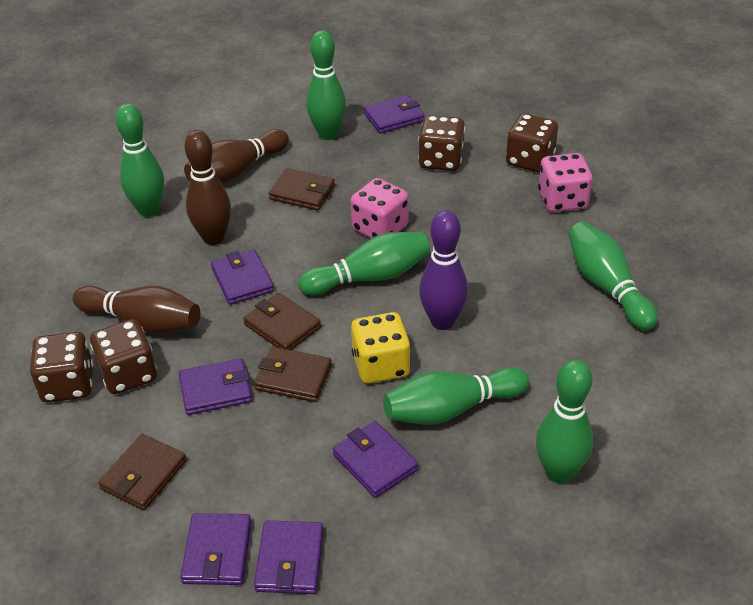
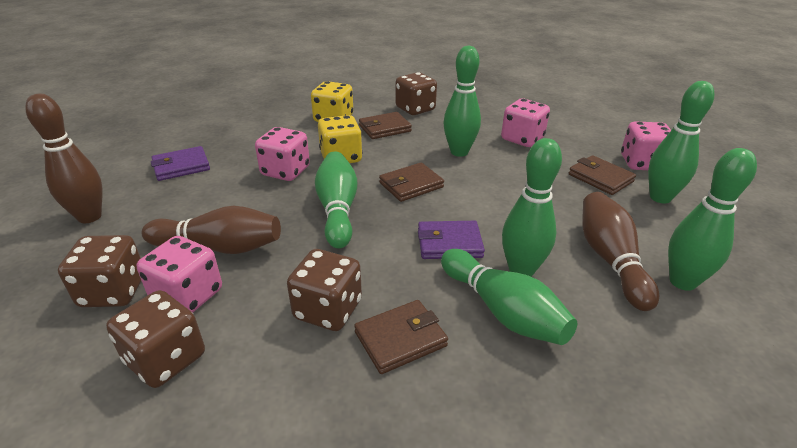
pink dice: 2 -> 4
purple bowling pin: 1 -> 0
purple wallet: 6 -> 2
yellow dice: 1 -> 2

